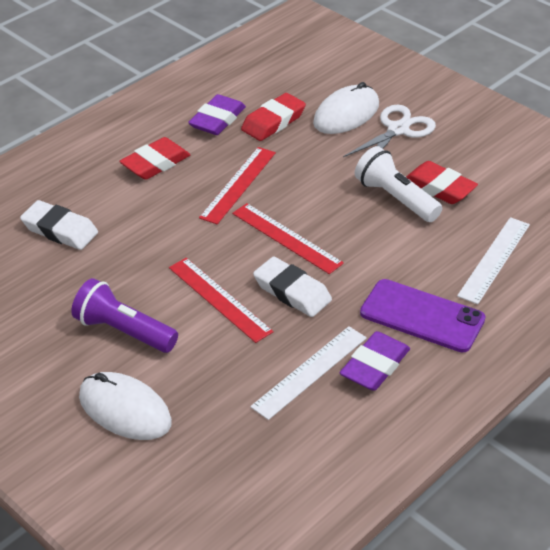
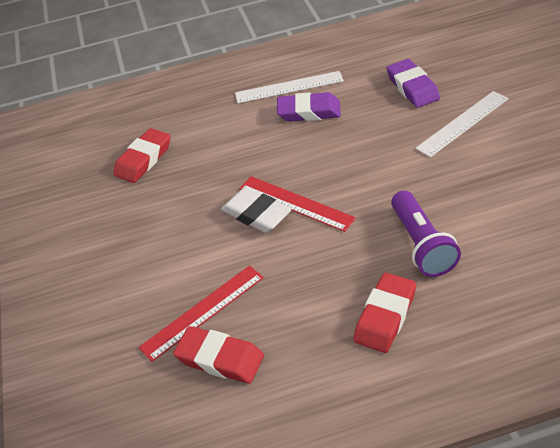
purple phone: 1 -> 0
red ruler: 3 -> 2
white eraser: 2 -> 1
white flashlight: 1 -> 0
white mouse: 2 -> 0
white scissors: 1 -> 0

